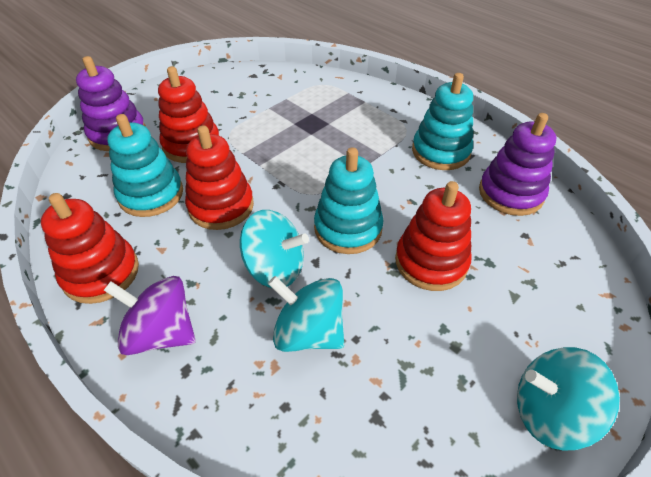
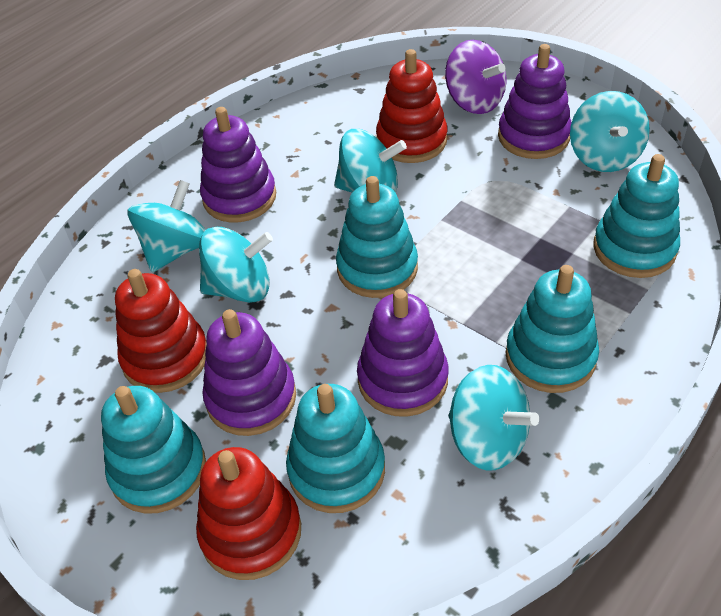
purple stacking toy: 2 -> 4
red stacking toy: 4 -> 3
turquoise spinning top: 3 -> 5
turquoise stacking toy: 3 -> 5

